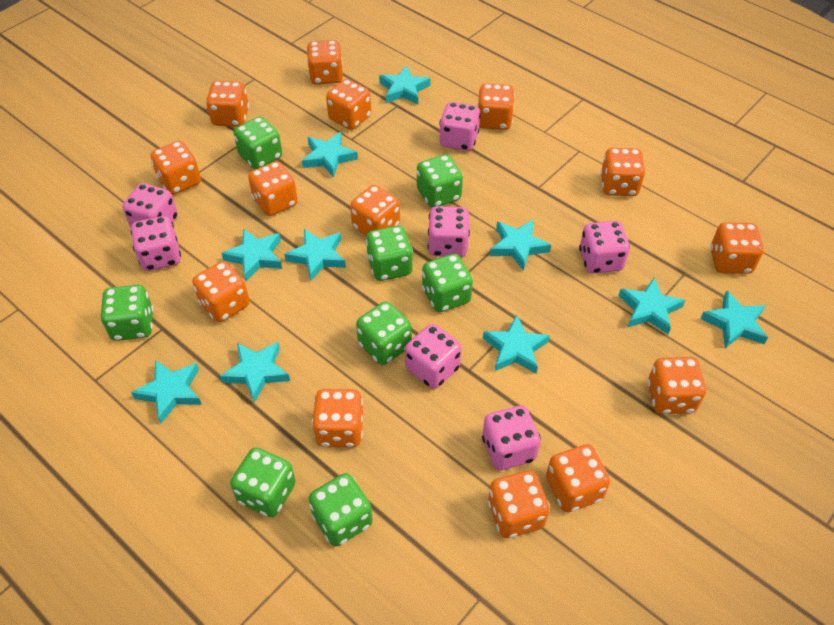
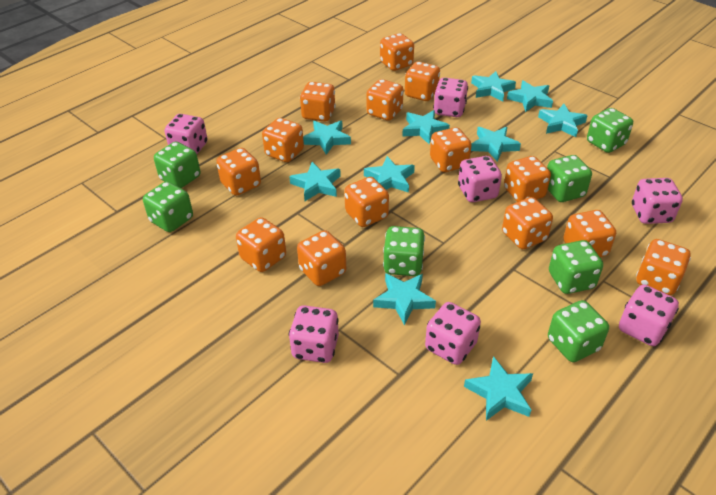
green dice: 8 -> 7

